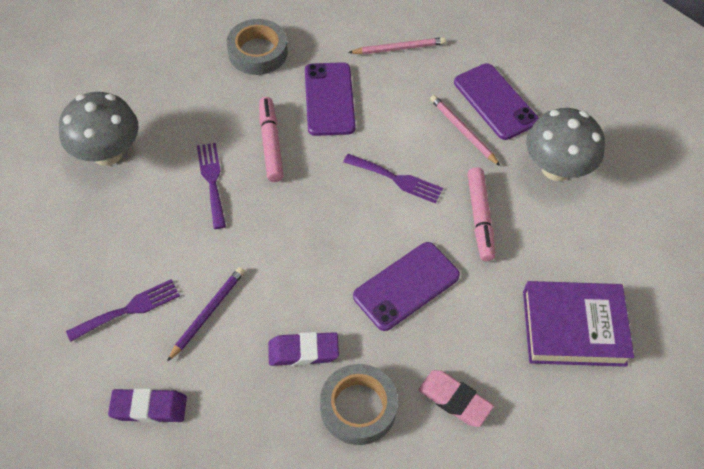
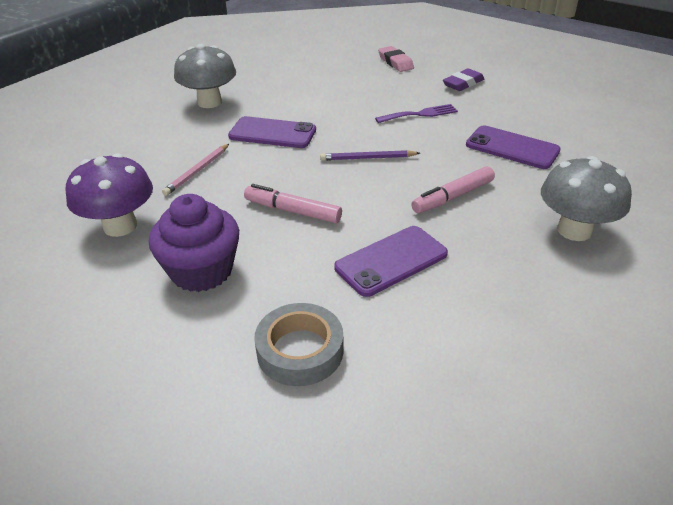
grey tape: 2 -> 1
pink pencil: 2 -> 1
purple book: 1 -> 0
purple cupcake: 0 -> 1
purple eraser: 2 -> 1
purple fork: 3 -> 1
purple mushroom: 0 -> 1

